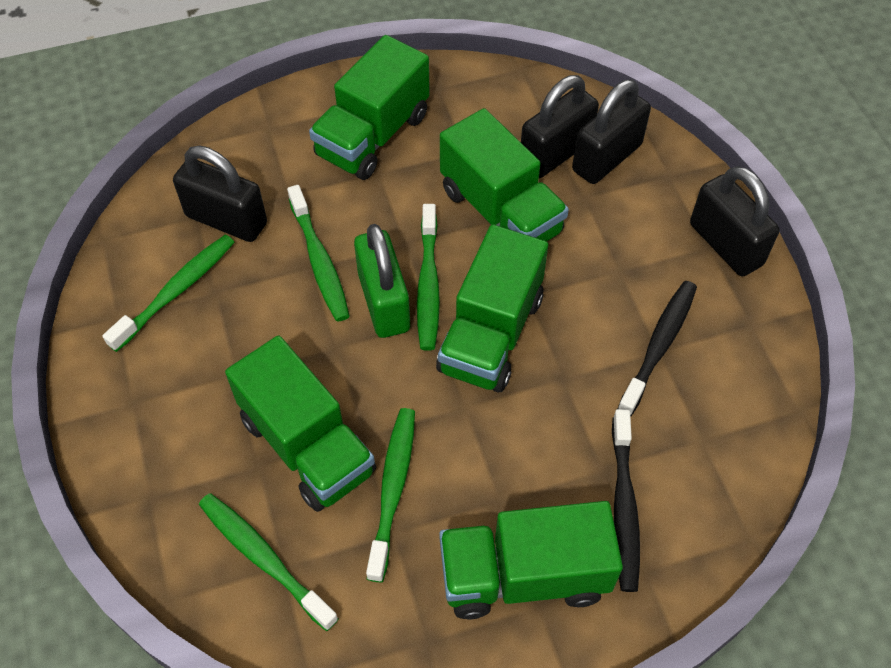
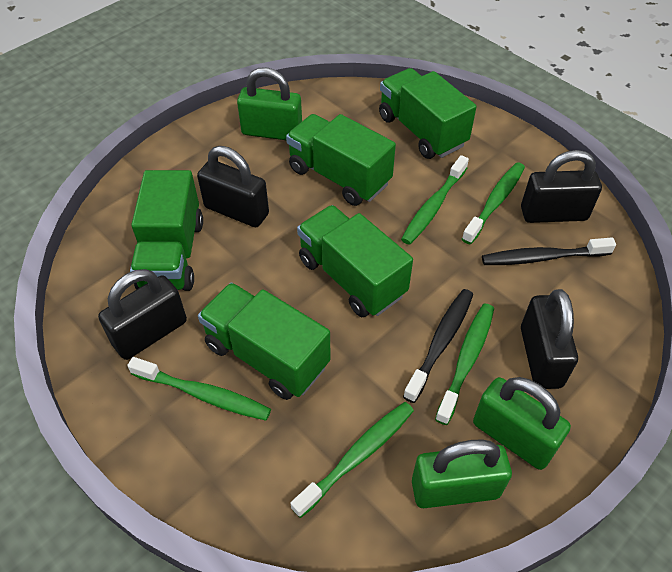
green padlock: 1 -> 3

